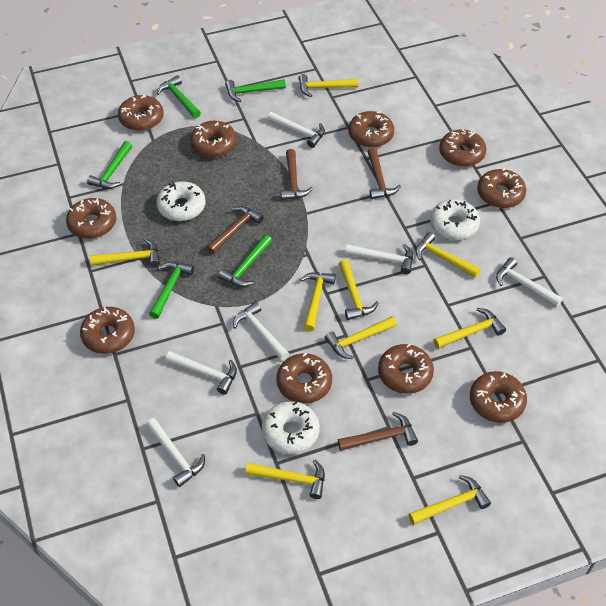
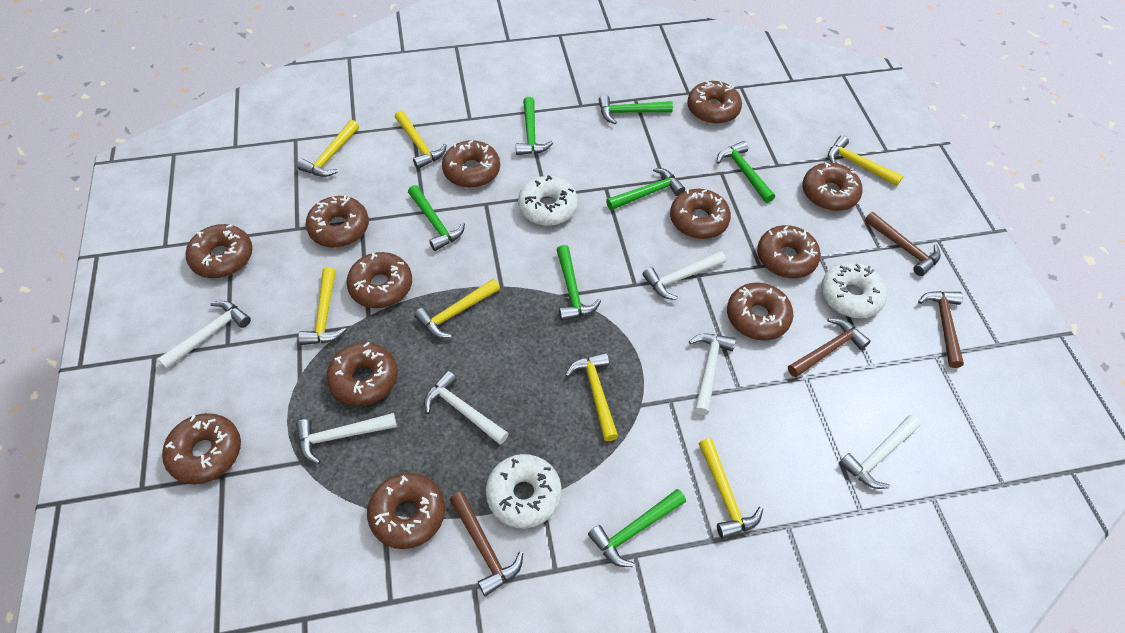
brown donut: 10 -> 12
green hammer: 5 -> 7
yellow hammer: 9 -> 7

